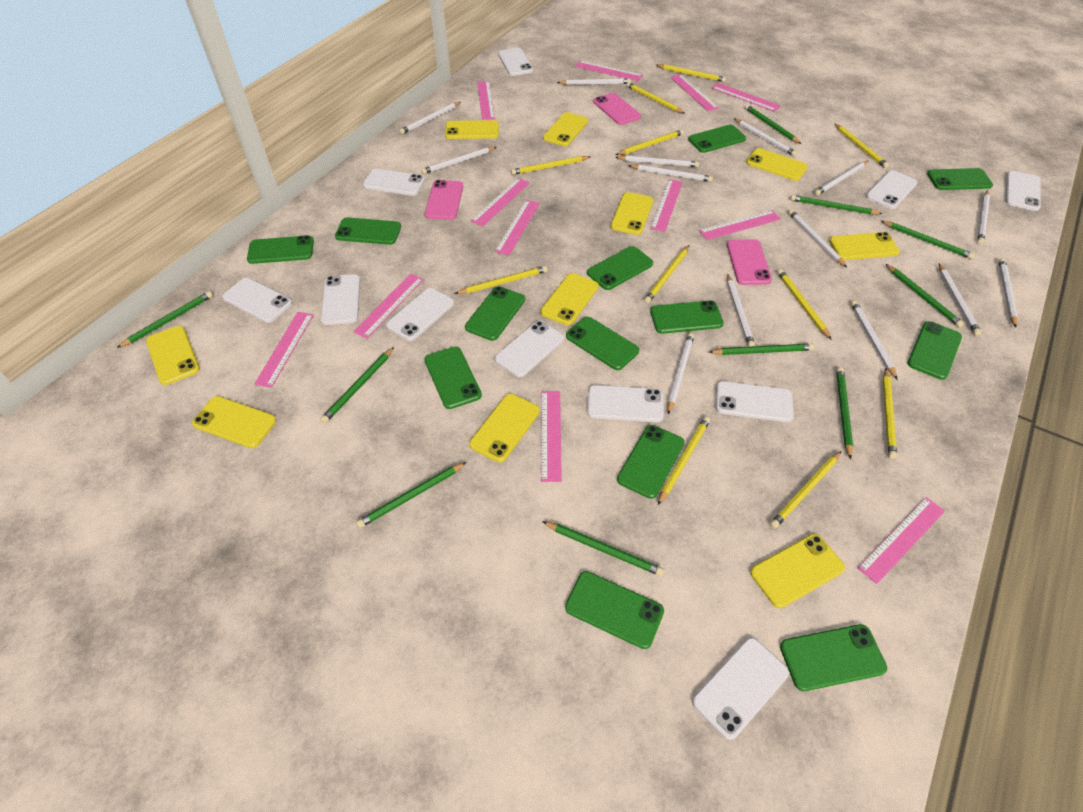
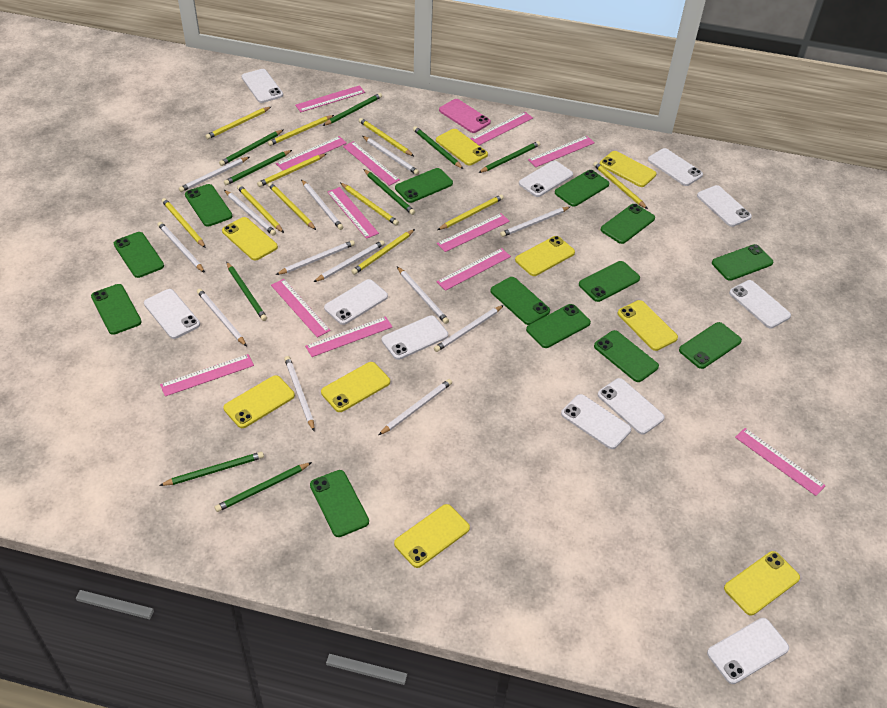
green pencil: 10 -> 9
pink phone: 3 -> 1
white pencil: 14 -> 13
yellow phone: 10 -> 9

